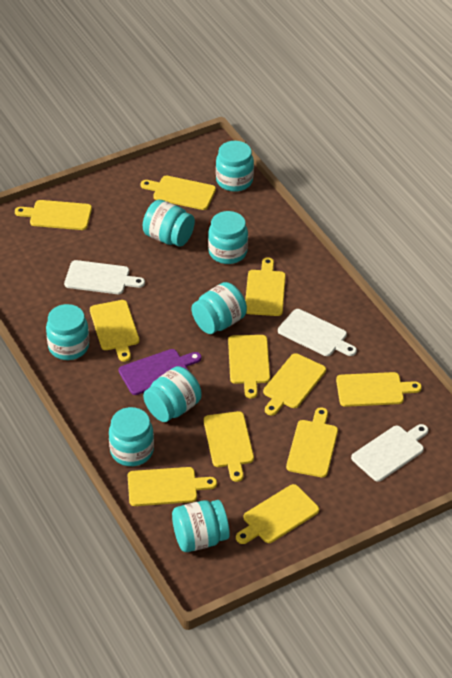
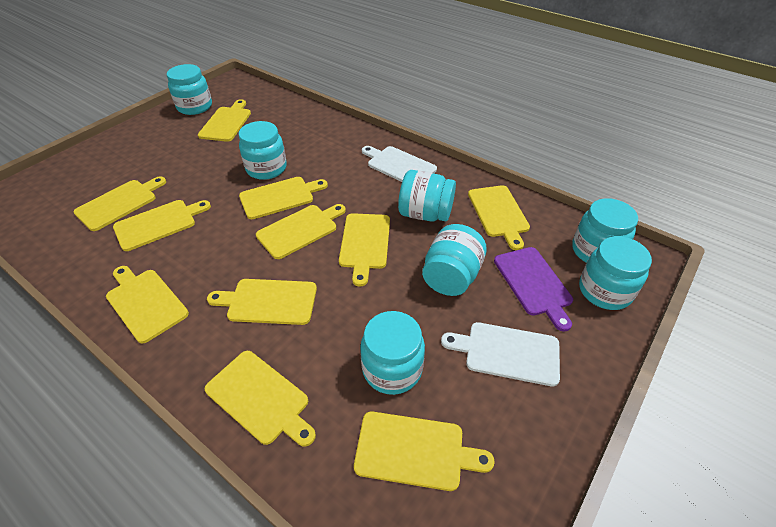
turquoise jar: 8 -> 7
white cutting board: 3 -> 2

